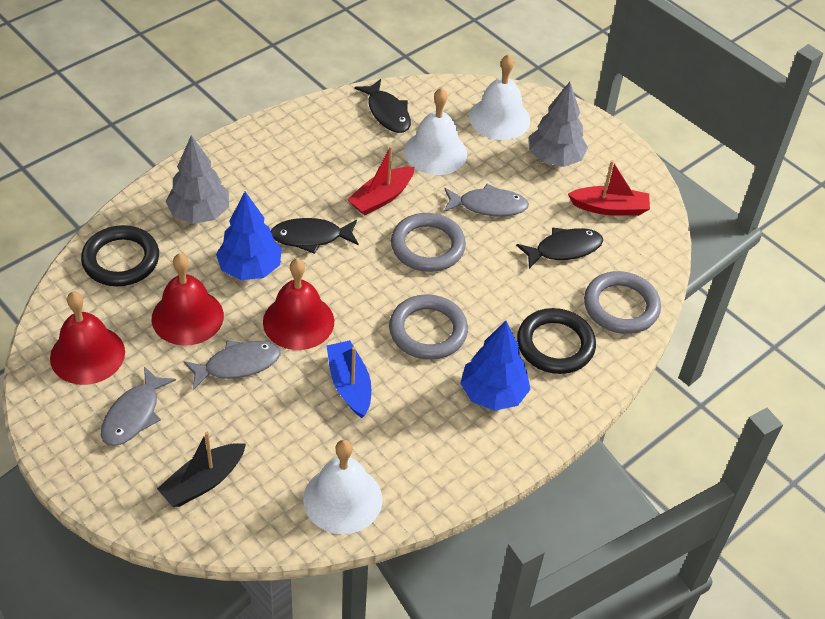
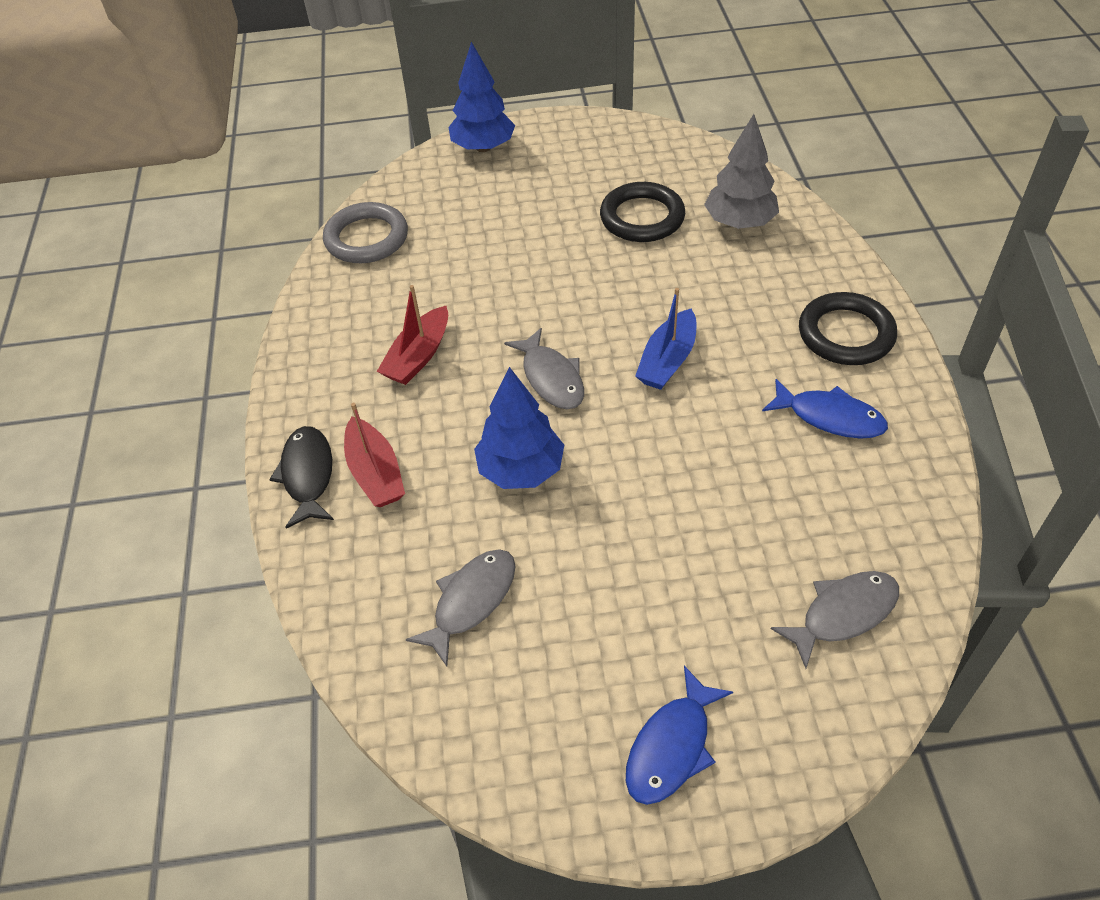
black boat: 1 -> 0
black fish: 3 -> 1
blue fish: 0 -> 2
grey ring: 3 -> 1
grey tree: 2 -> 1
red bell: 3 -> 0
white bell: 3 -> 0

